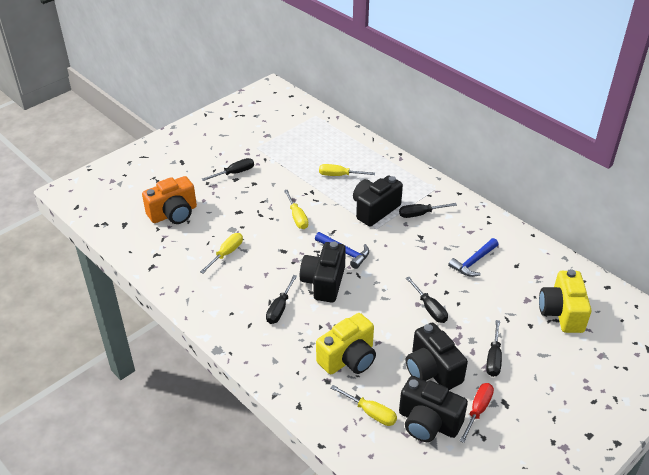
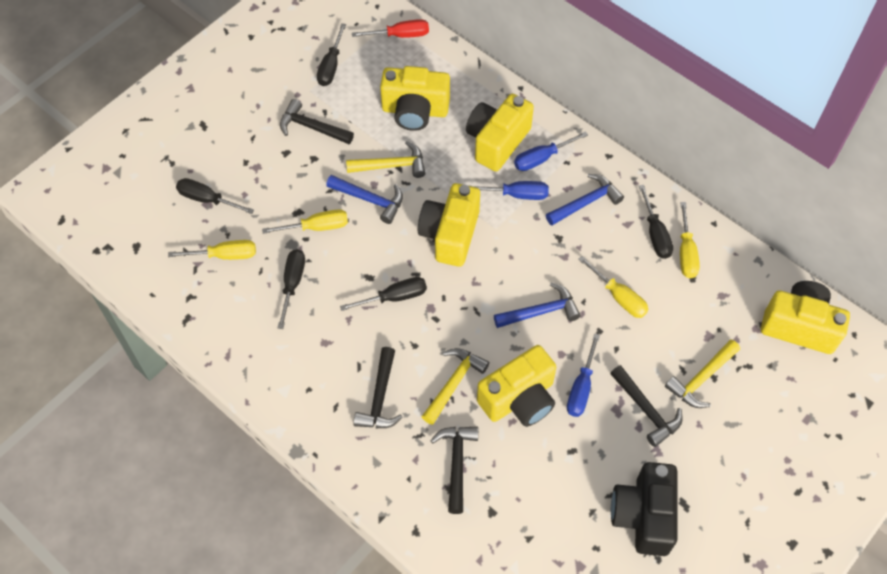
black camera: 4 -> 1
black hammer: 0 -> 4
blue hammer: 2 -> 3
blue screwdriver: 0 -> 3
orange camera: 1 -> 0
yellow camera: 2 -> 5
yellow hammer: 0 -> 3

